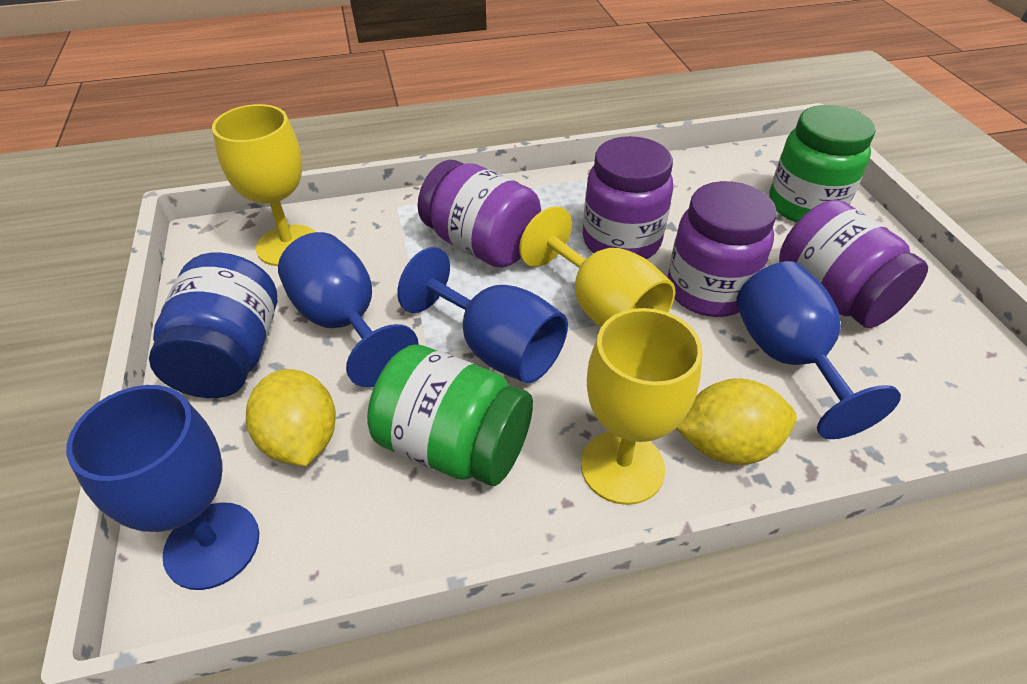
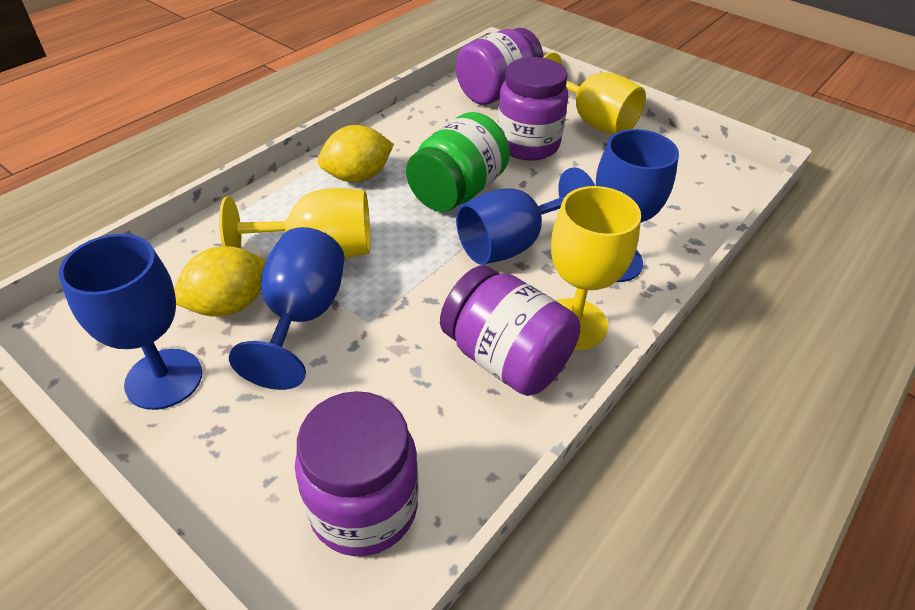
blue jar: 1 -> 0
green jar: 2 -> 1

